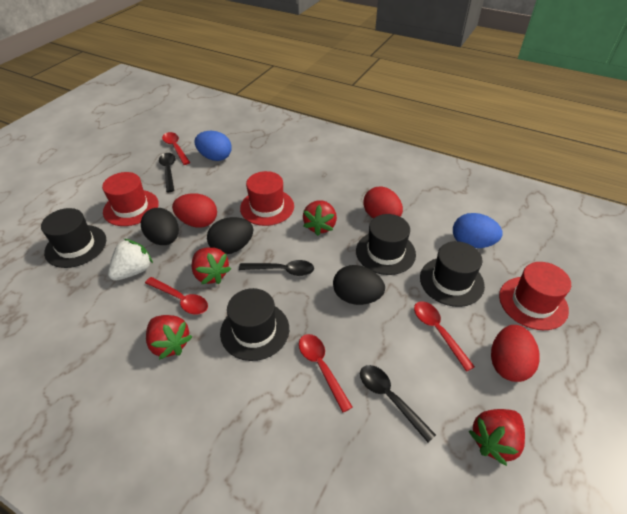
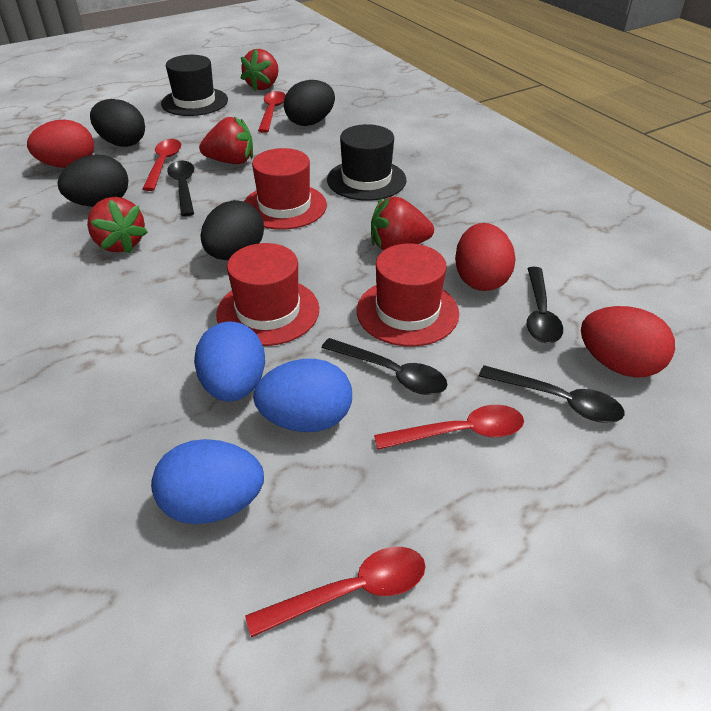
black egg: 3 -> 4
black hat: 4 -> 2
black spoon: 3 -> 4
blue egg: 2 -> 3
white strawberry: 1 -> 0

